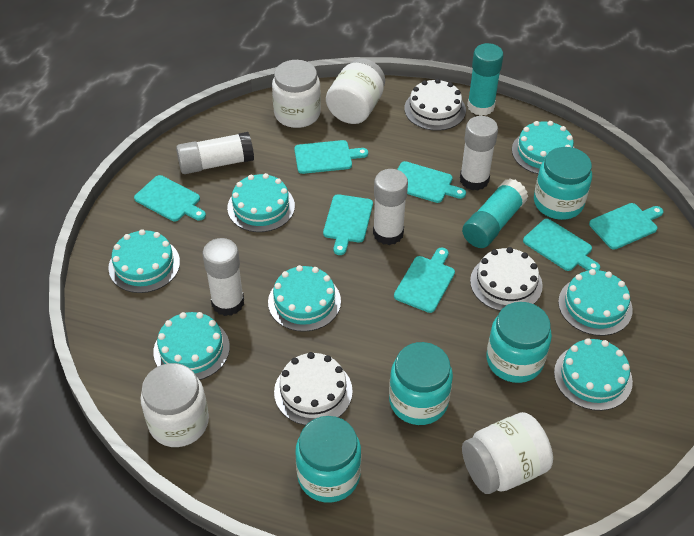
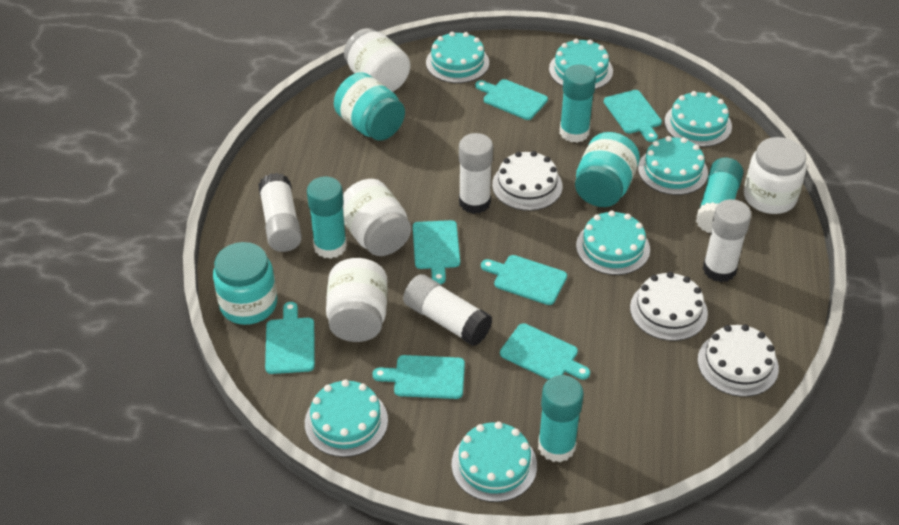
turquoise glue stick: 2 -> 4
turquoise jar: 4 -> 3

